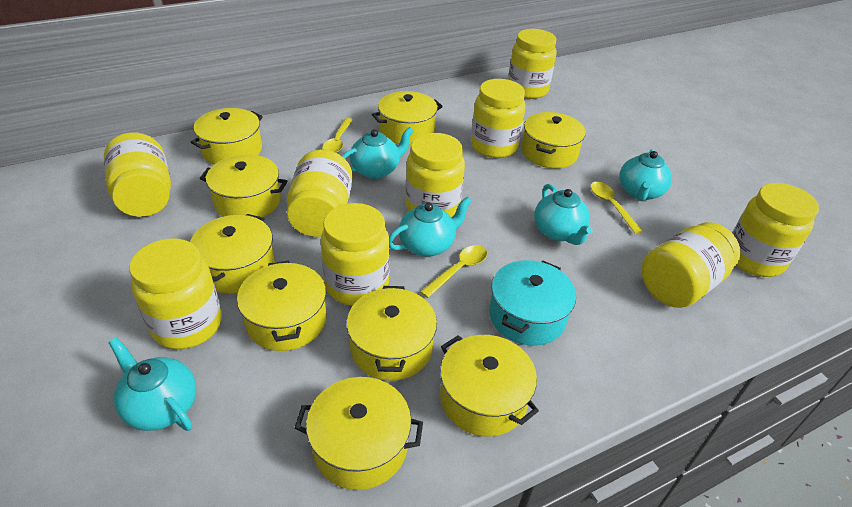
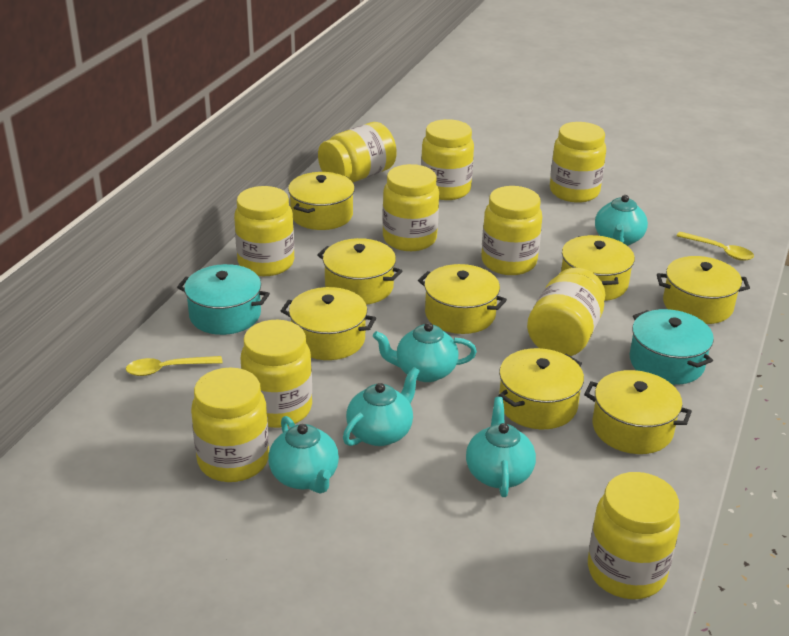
turquoise pot: 1 -> 2
yellow jar: 9 -> 10
yellow pot: 9 -> 8
yellow spoon: 3 -> 2

